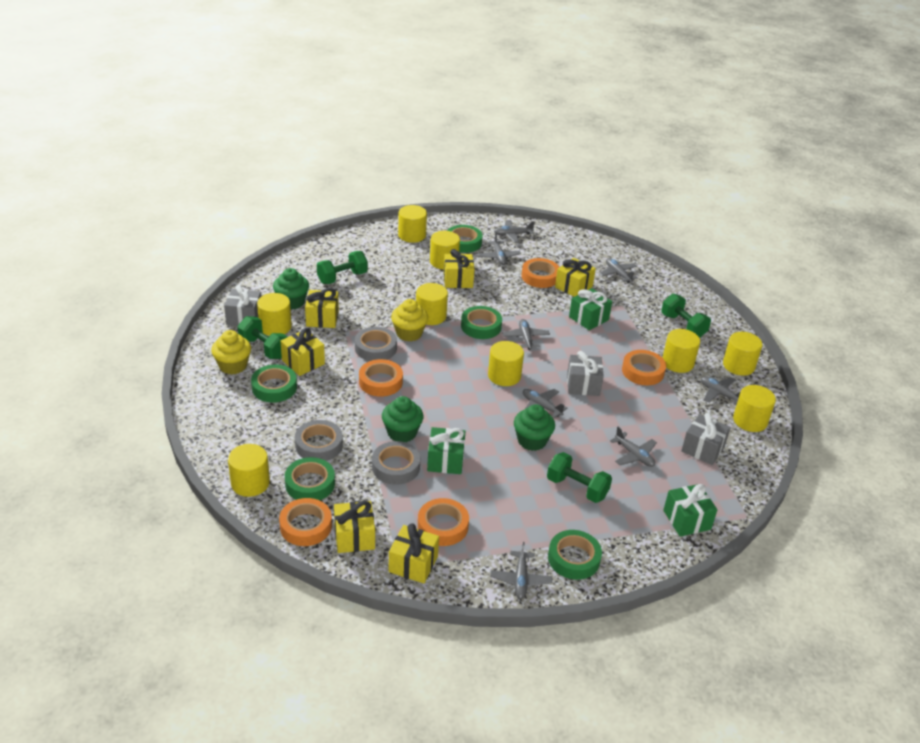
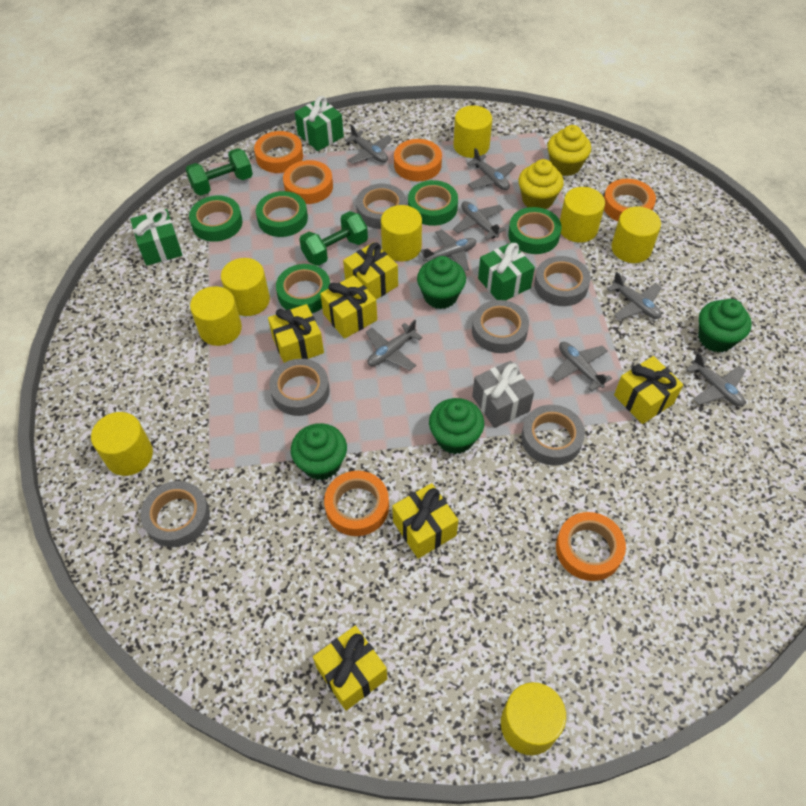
green cupcake: 3 -> 4
green dumbbell: 4 -> 2
grey gift: 3 -> 1
grey tape: 3 -> 6
orange tape: 5 -> 6
yellow cylinder: 9 -> 8

